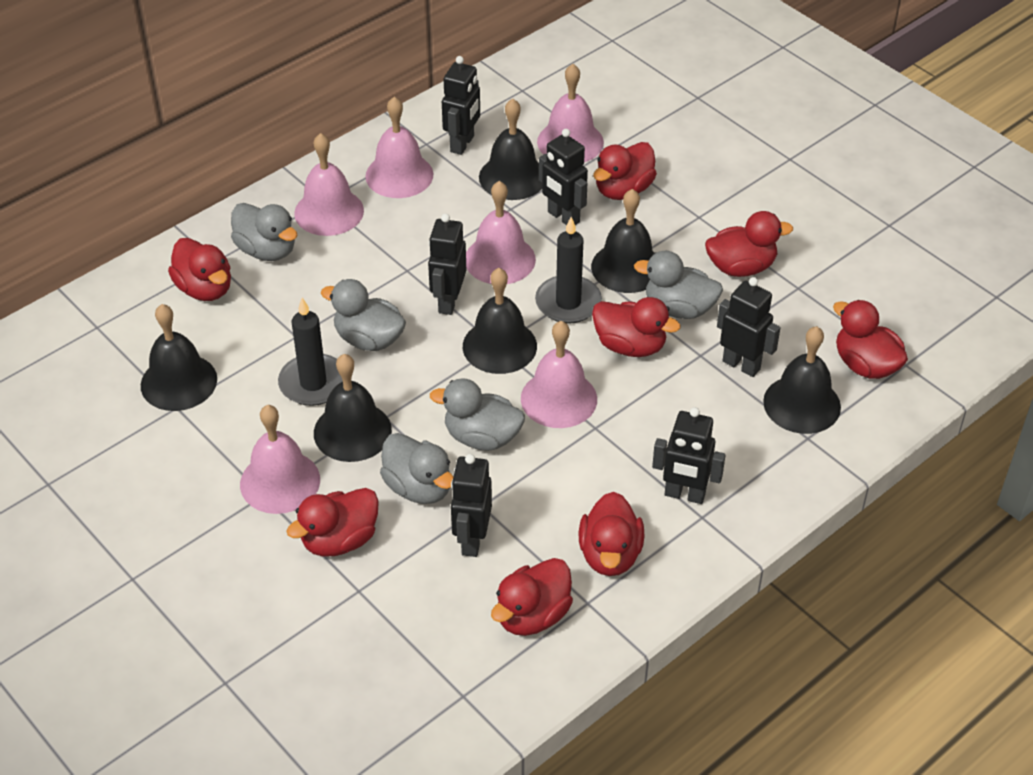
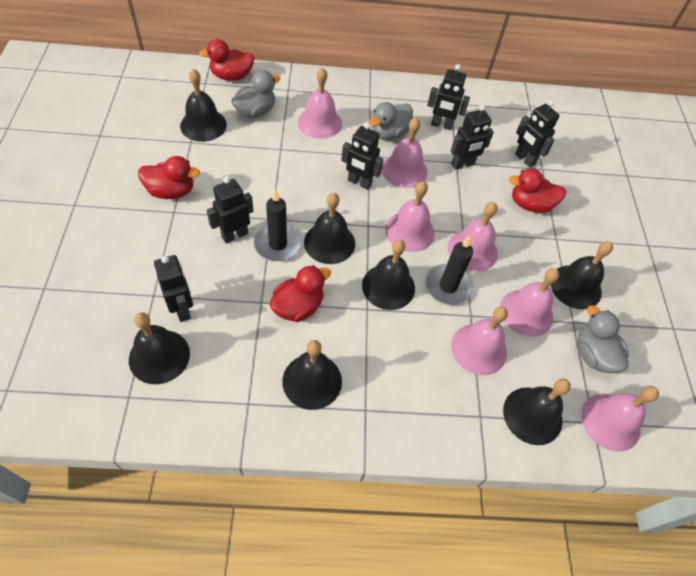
black bell: 6 -> 7
grey duck: 5 -> 3
pink bell: 6 -> 7
red duck: 8 -> 4

